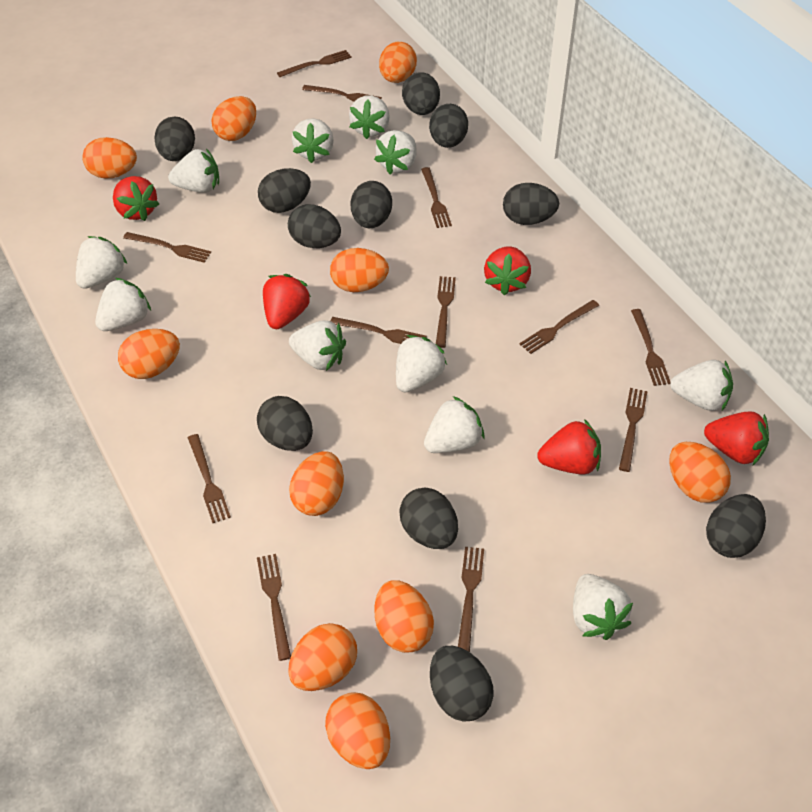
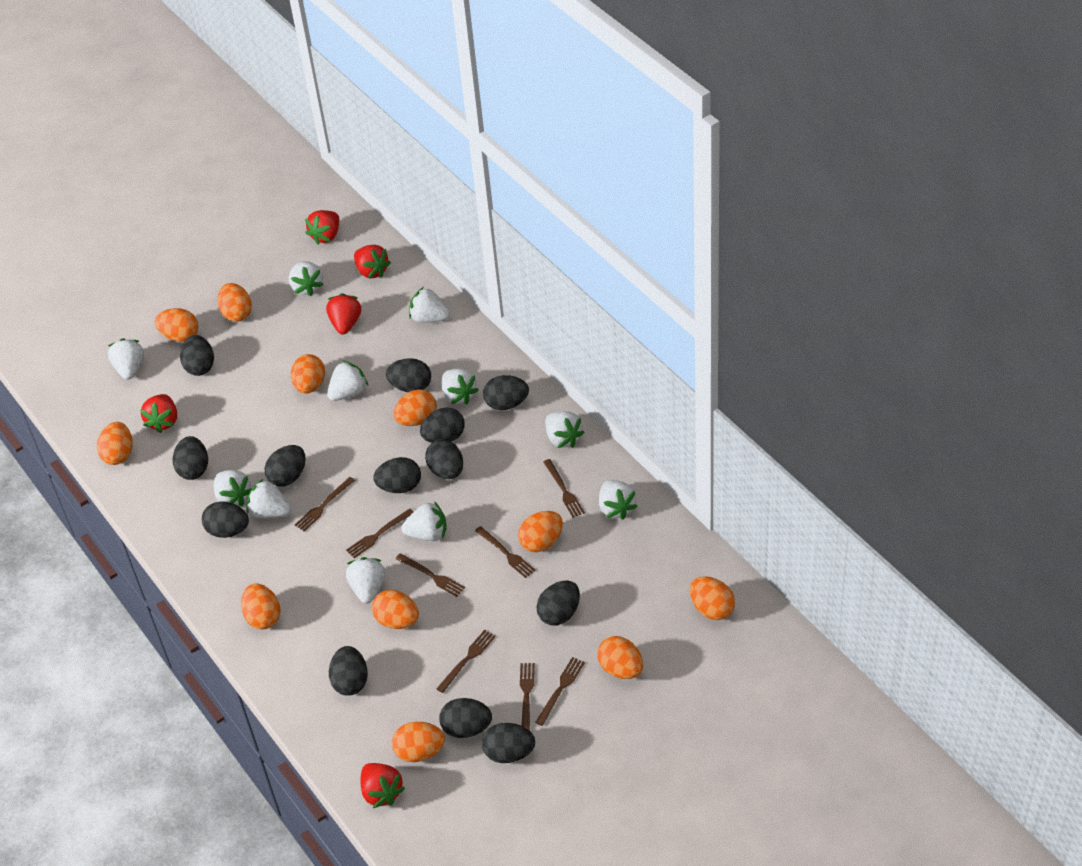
black egg: 11 -> 13
brown fork: 12 -> 8
orange egg: 10 -> 11

